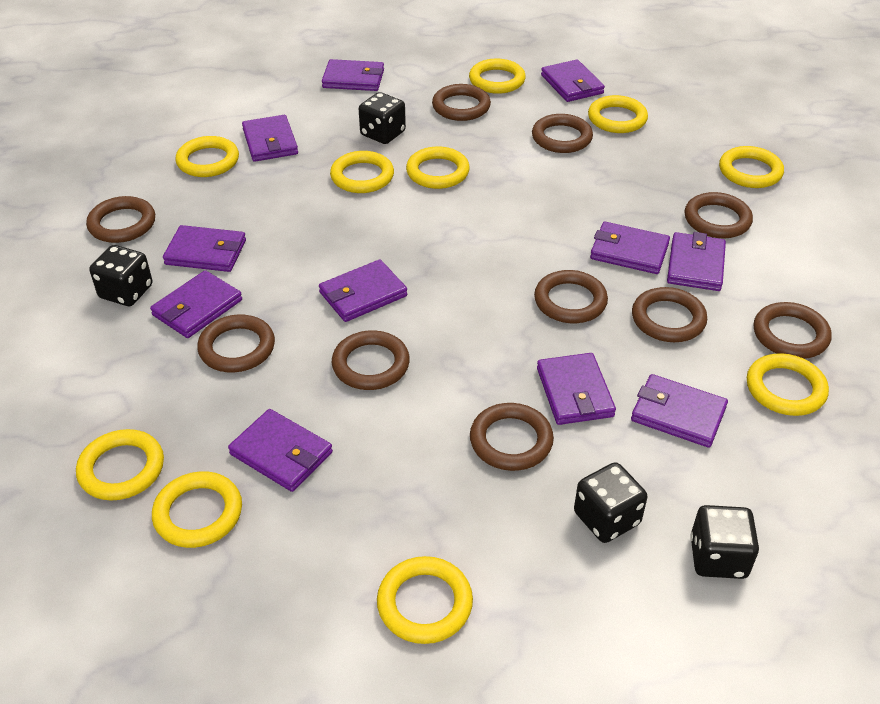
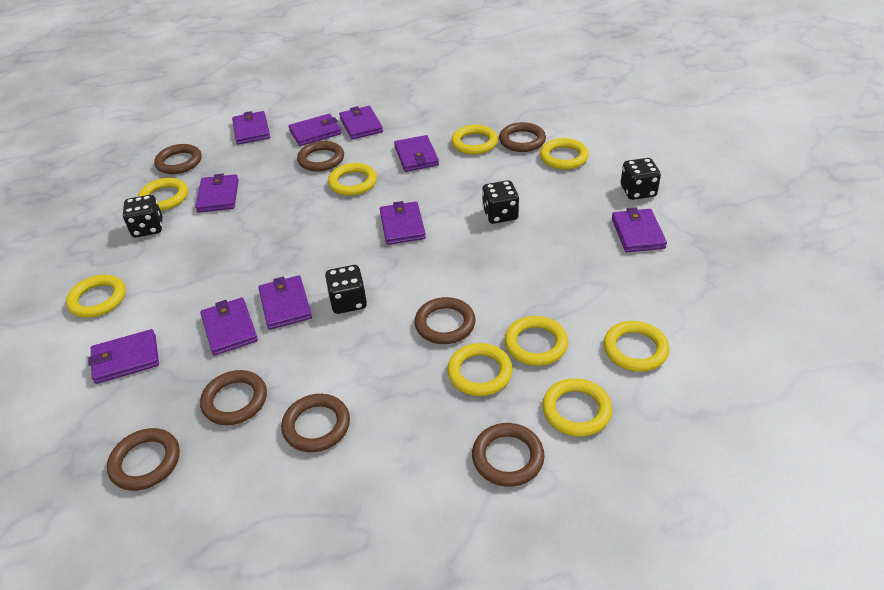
brown ring: 10 -> 8
purple wallet: 11 -> 10
yellow ring: 10 -> 9

